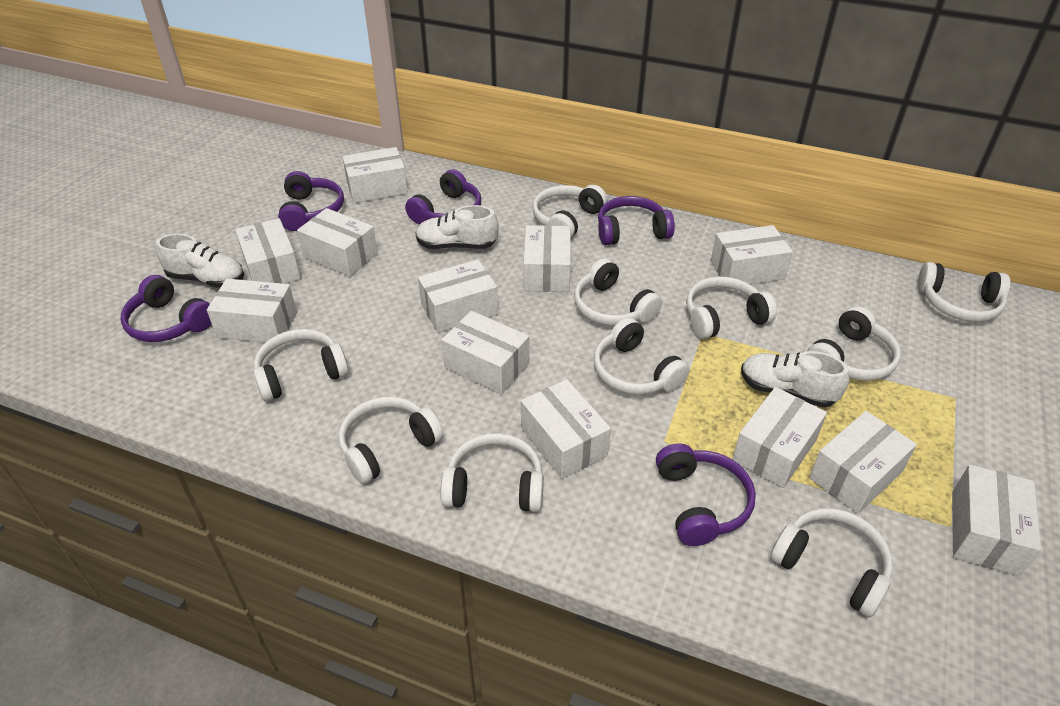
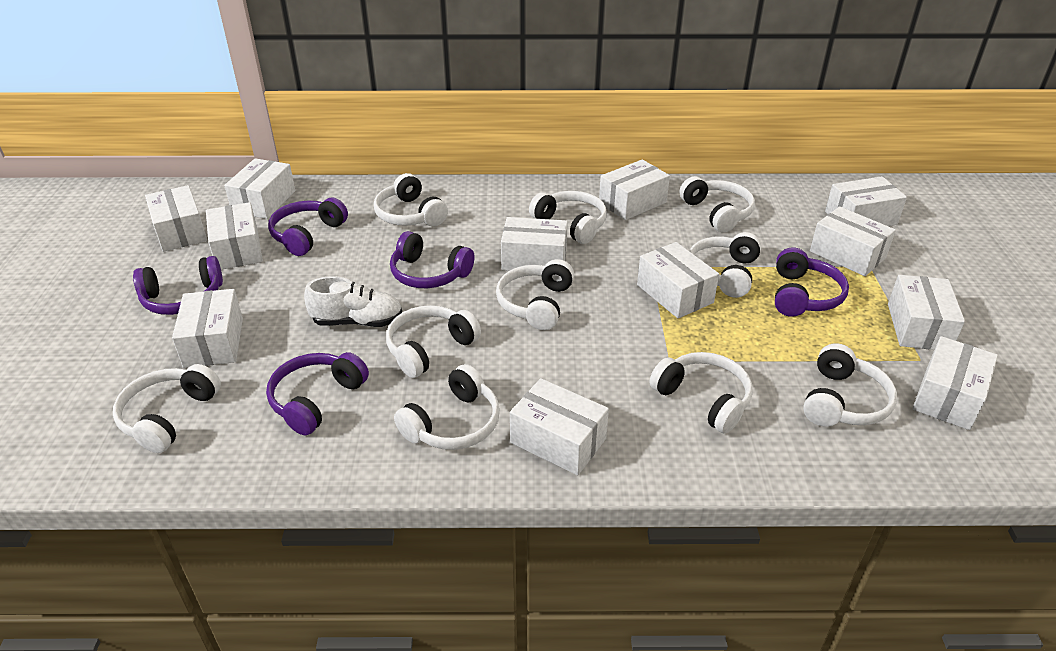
white shoe: 3 -> 1

